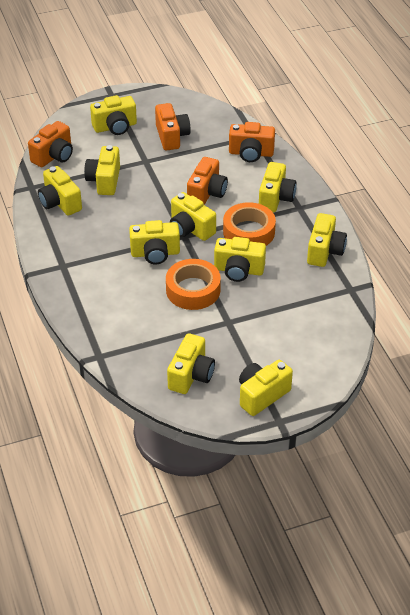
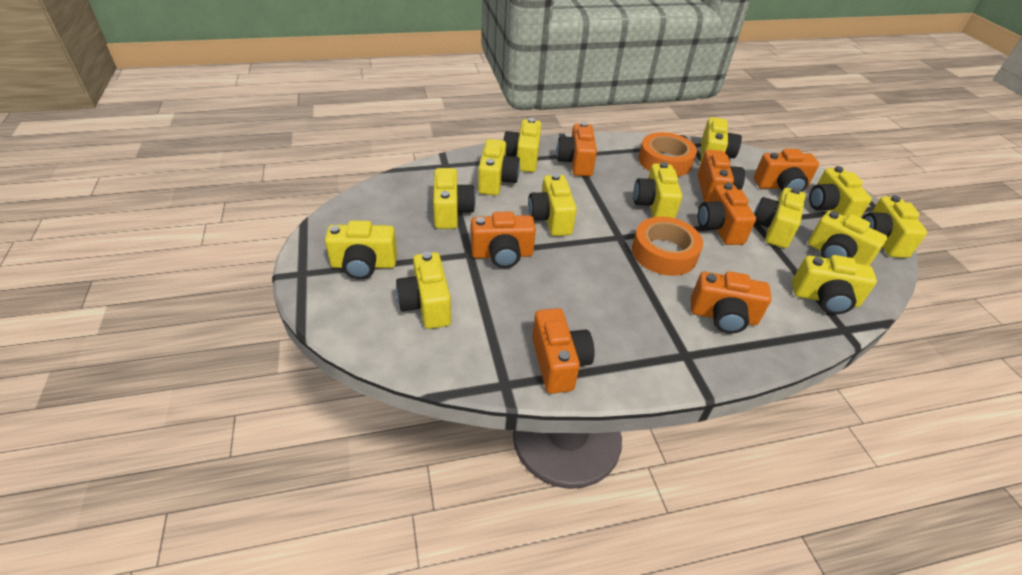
orange camera: 4 -> 7
yellow camera: 10 -> 13

